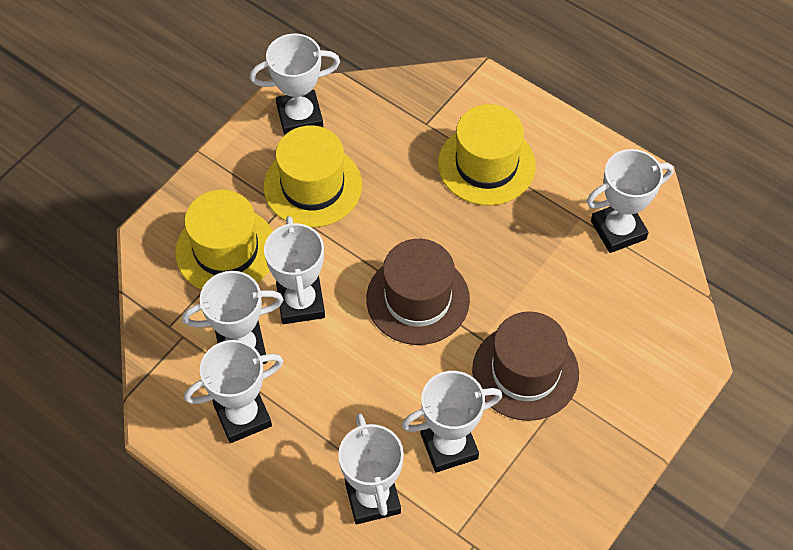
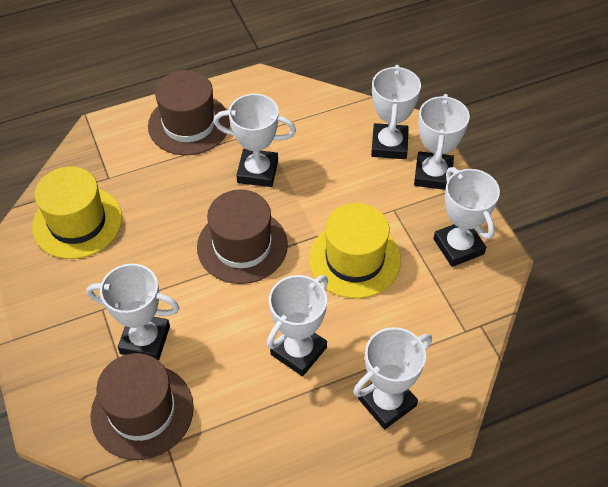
brown hat: 2 -> 3
yellow hat: 3 -> 2

